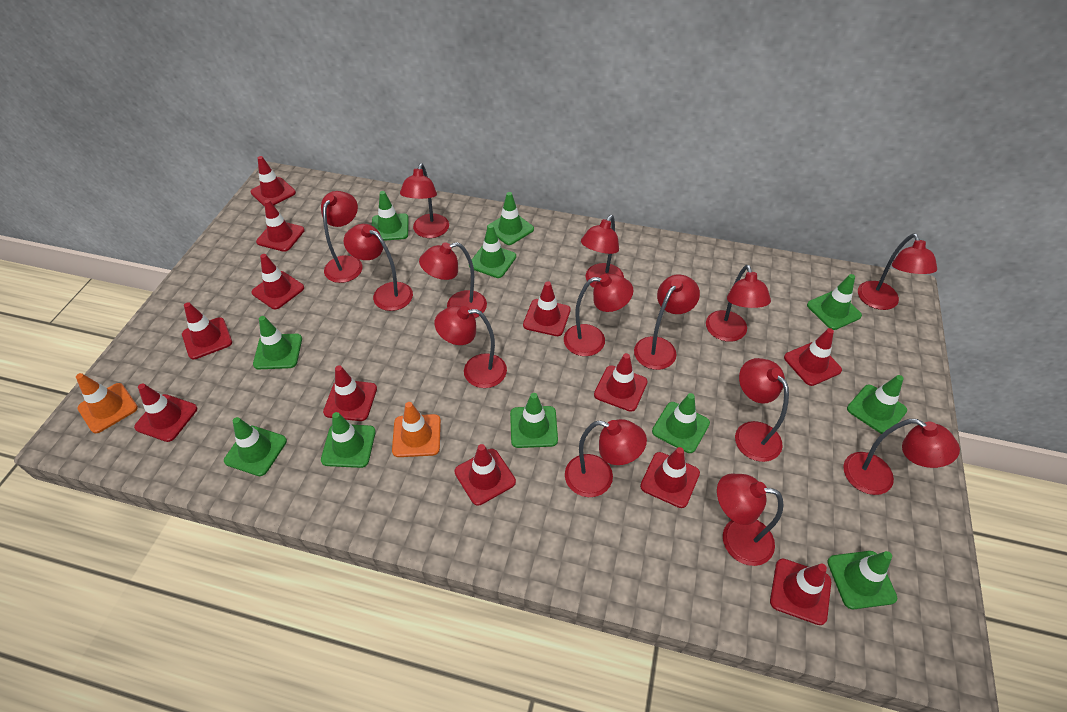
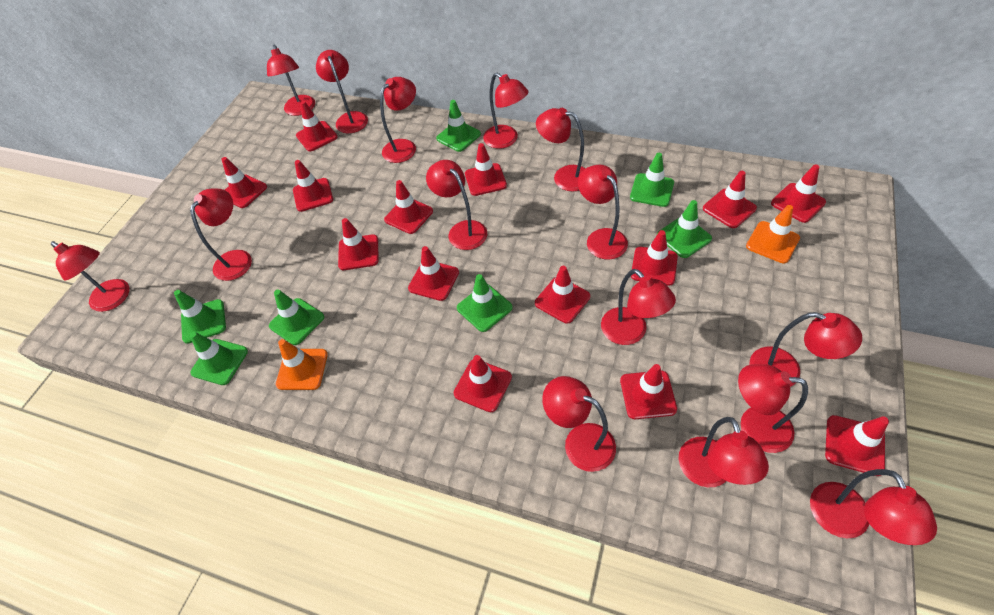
green traffic cone: 11 -> 7
red lamp: 14 -> 15
red traffic cone: 12 -> 14

